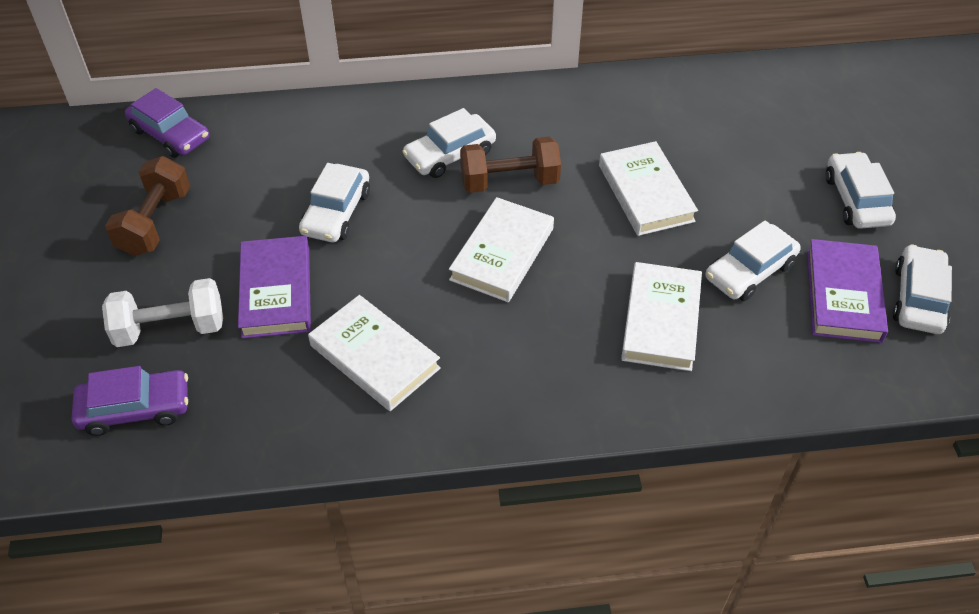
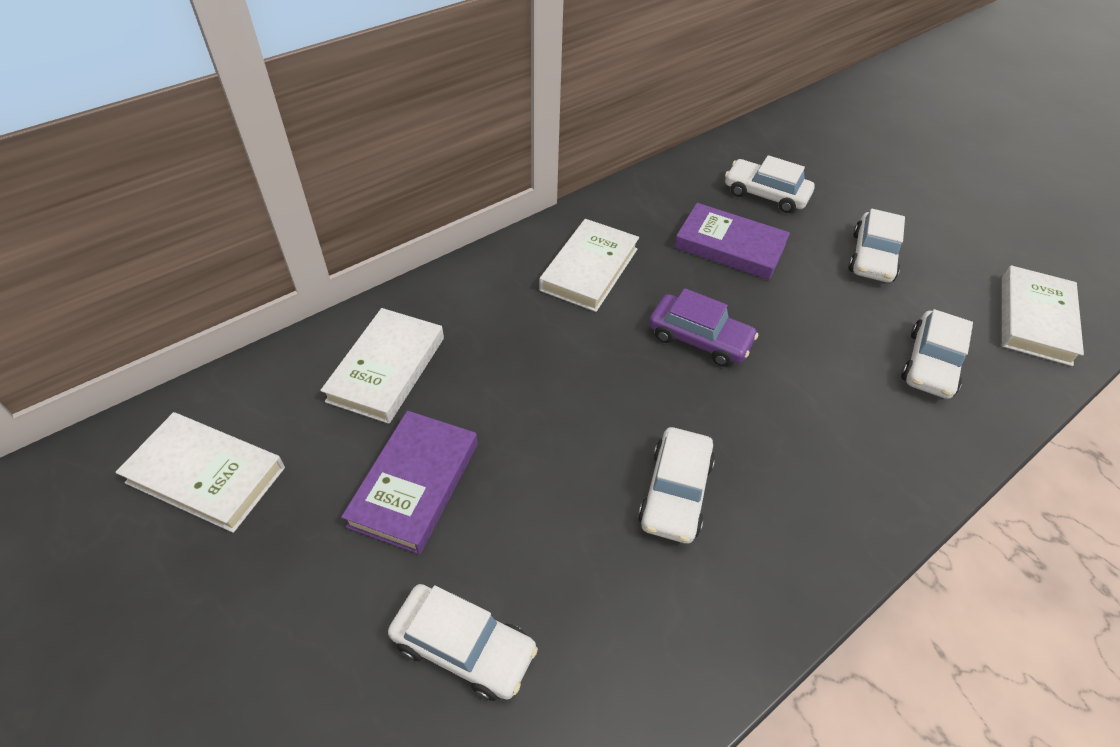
brown dumbbell: 2 -> 0
purple car: 2 -> 1
white dumbbell: 1 -> 0

